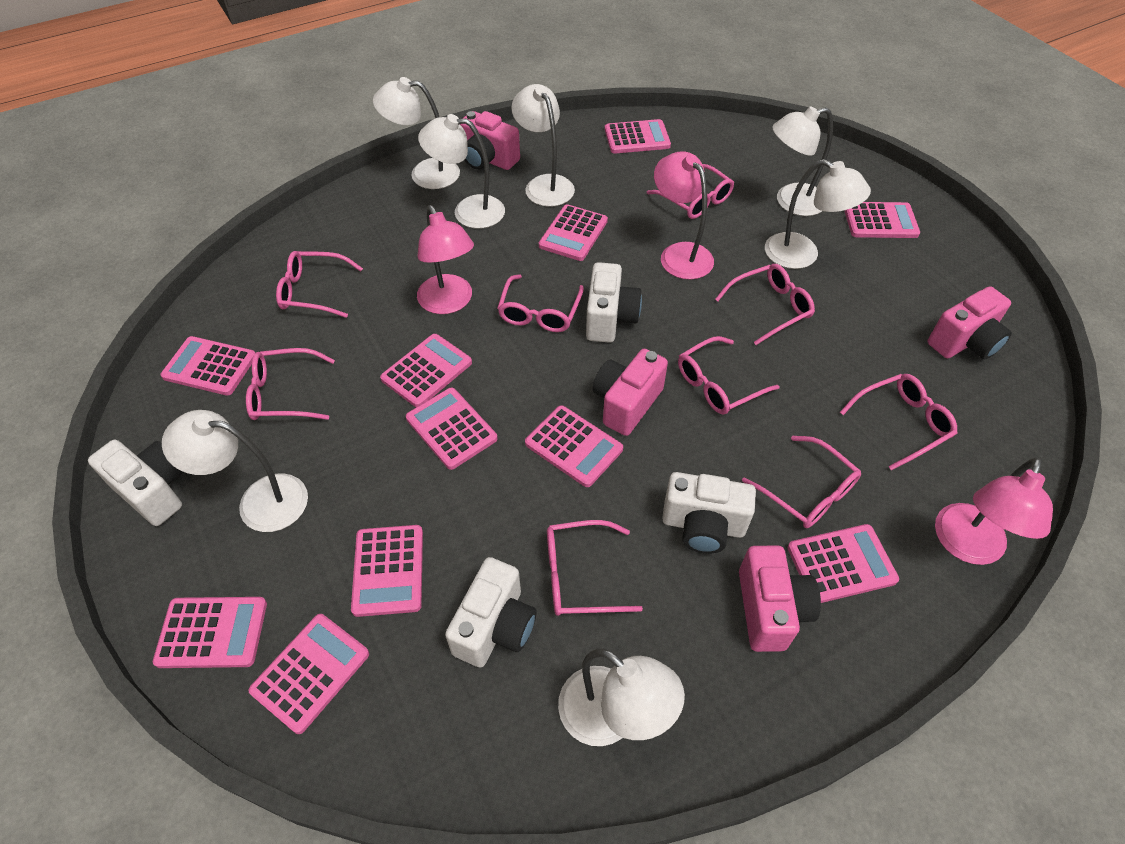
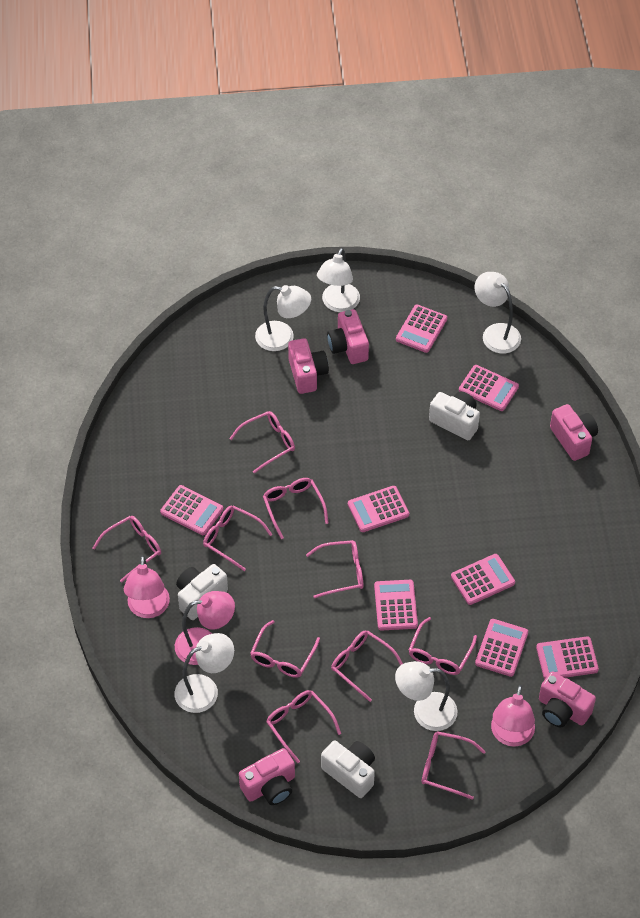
pink calculator: 11 -> 8
pink camera: 4 -> 5
pink glasses: 9 -> 10
white camera: 4 -> 3
white lamp: 7 -> 5

